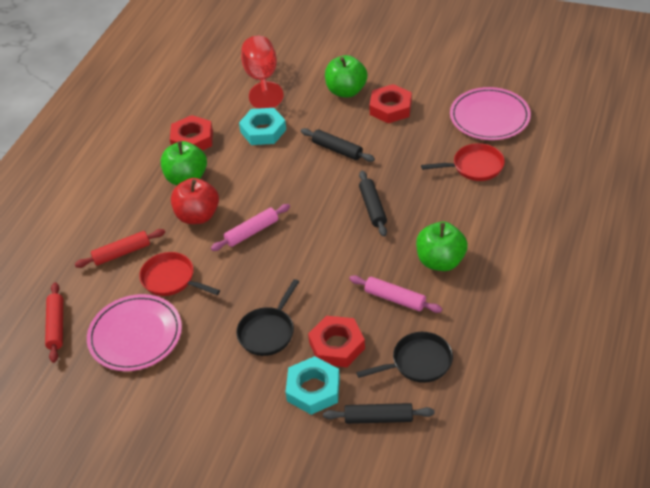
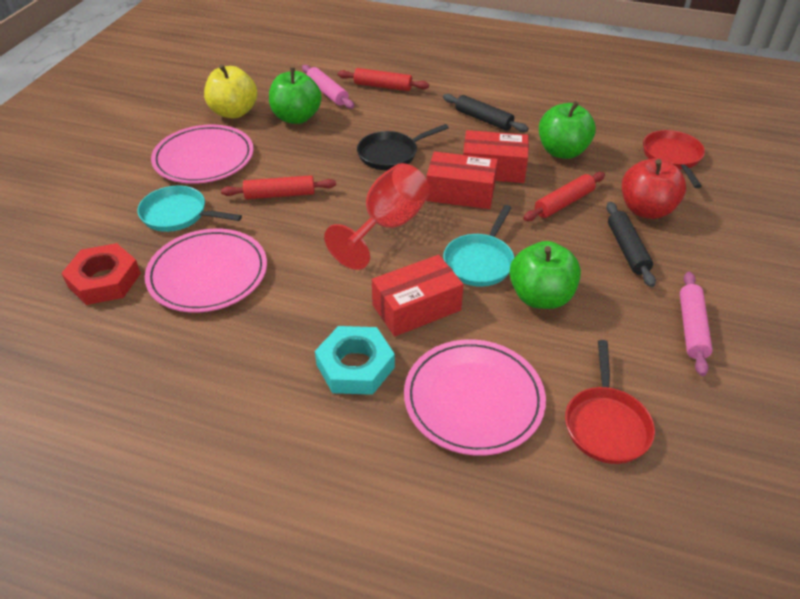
black pan: 2 -> 1
black rolling pin: 3 -> 2
pink plate: 2 -> 3
red box: 0 -> 3
red nut: 3 -> 1
red rolling pin: 2 -> 3
turquoise nut: 2 -> 1
turquoise pan: 0 -> 2
yellow apple: 0 -> 1

